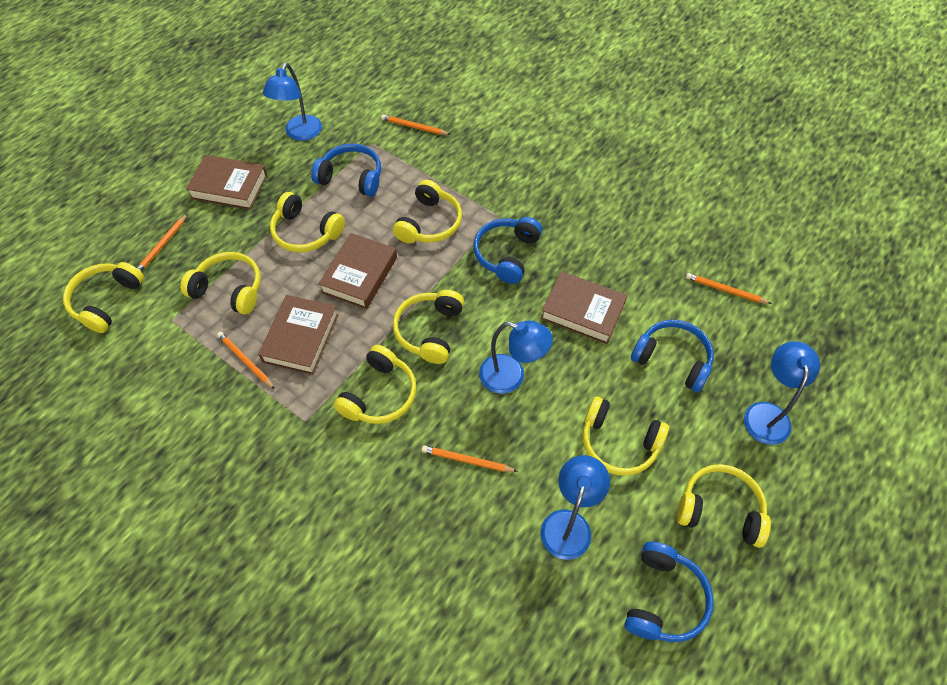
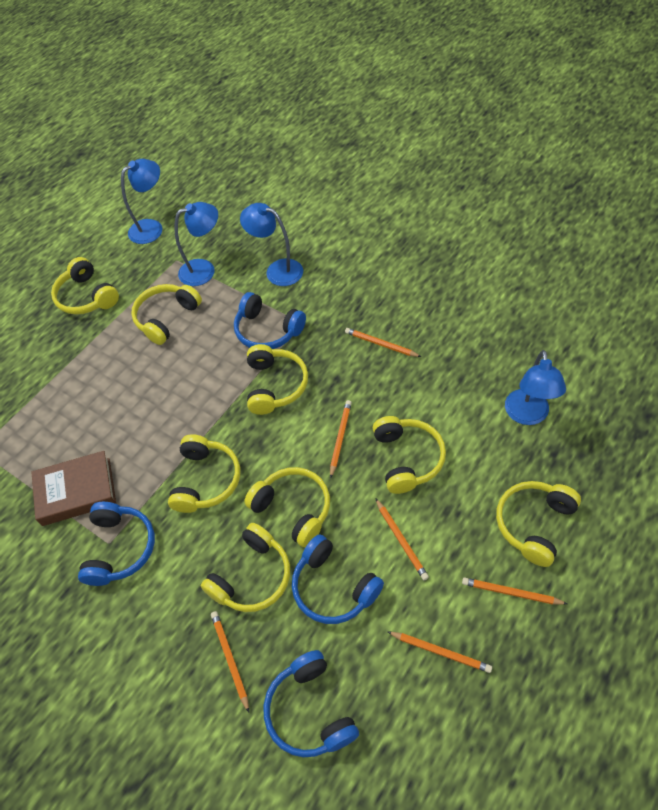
brown book: 4 -> 1
orange pencil: 5 -> 6

